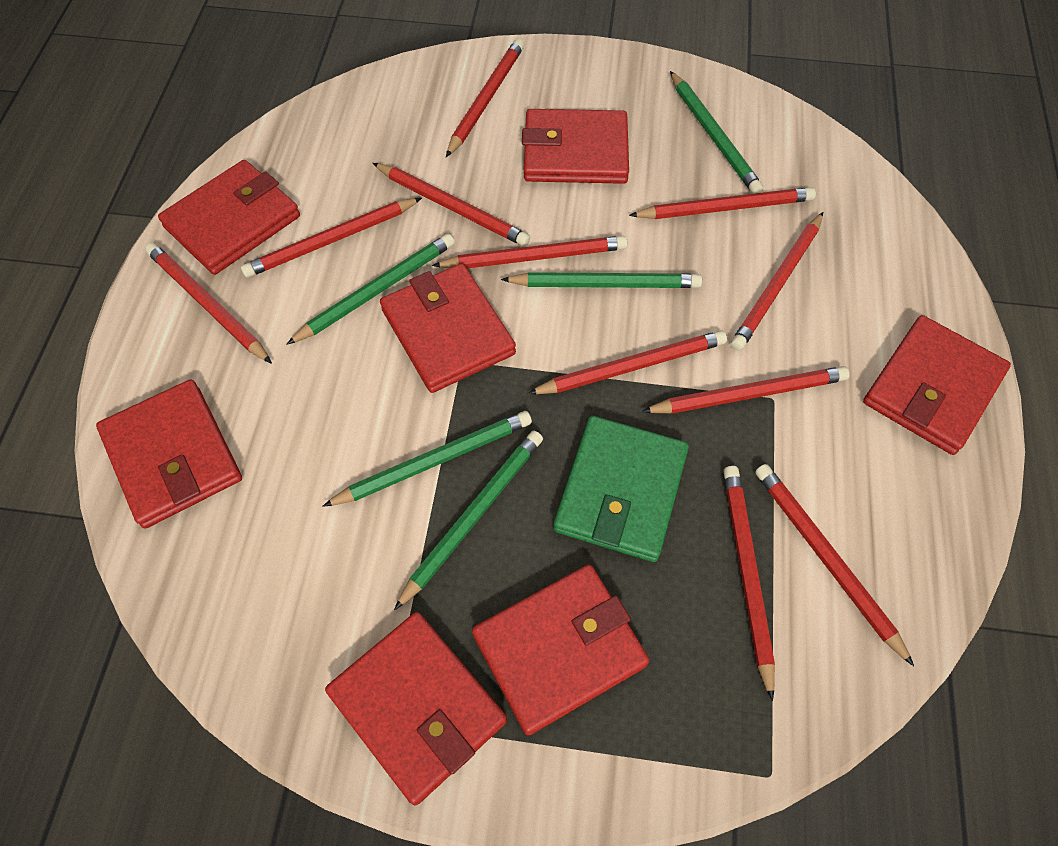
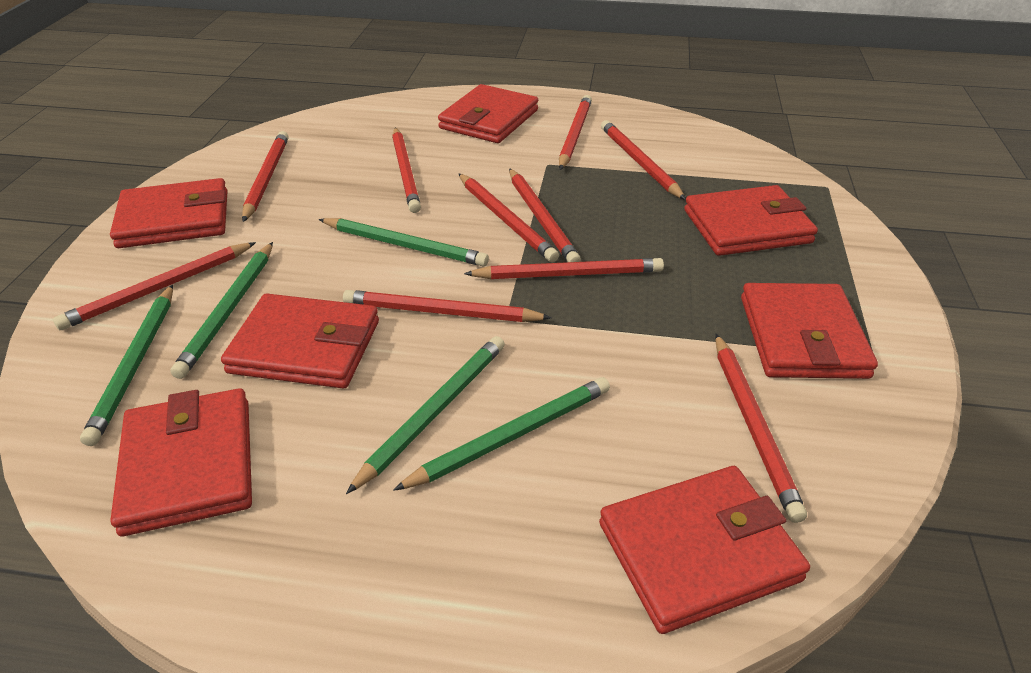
green wallet: 1 -> 0
red pencil: 11 -> 10

